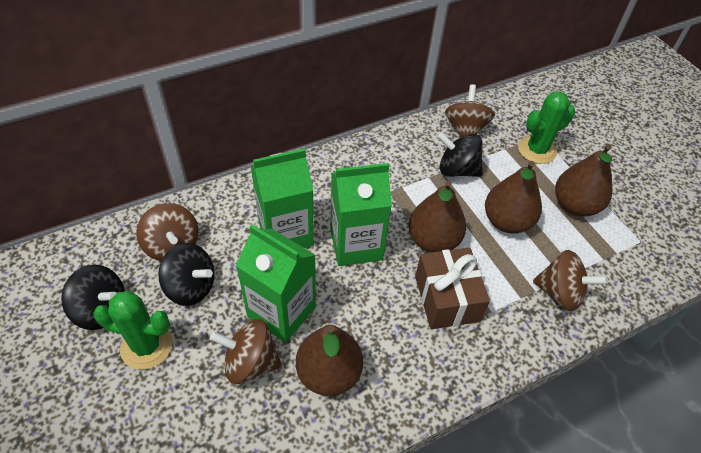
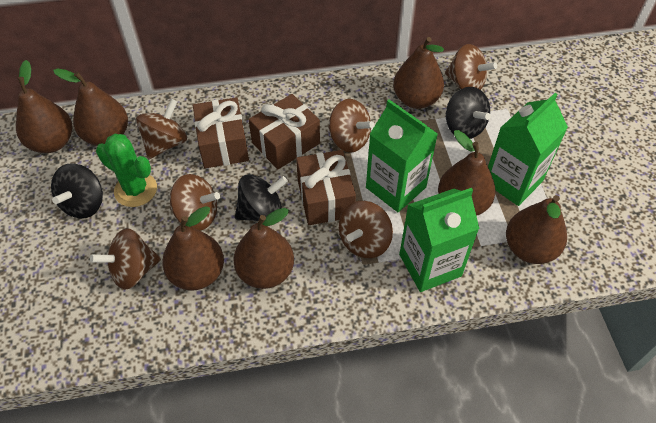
brown gift: 1 -> 3
brown pear: 4 -> 7
brown spinning top: 4 -> 6
green cactus: 2 -> 1

